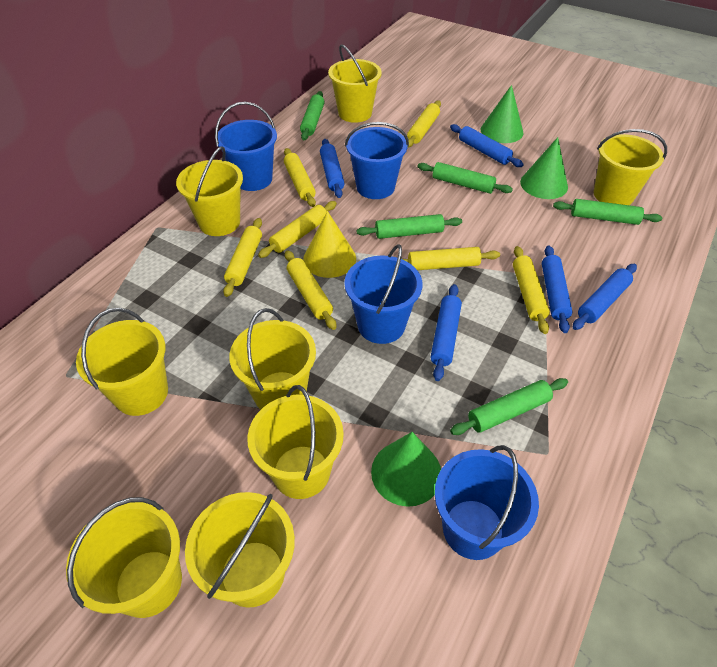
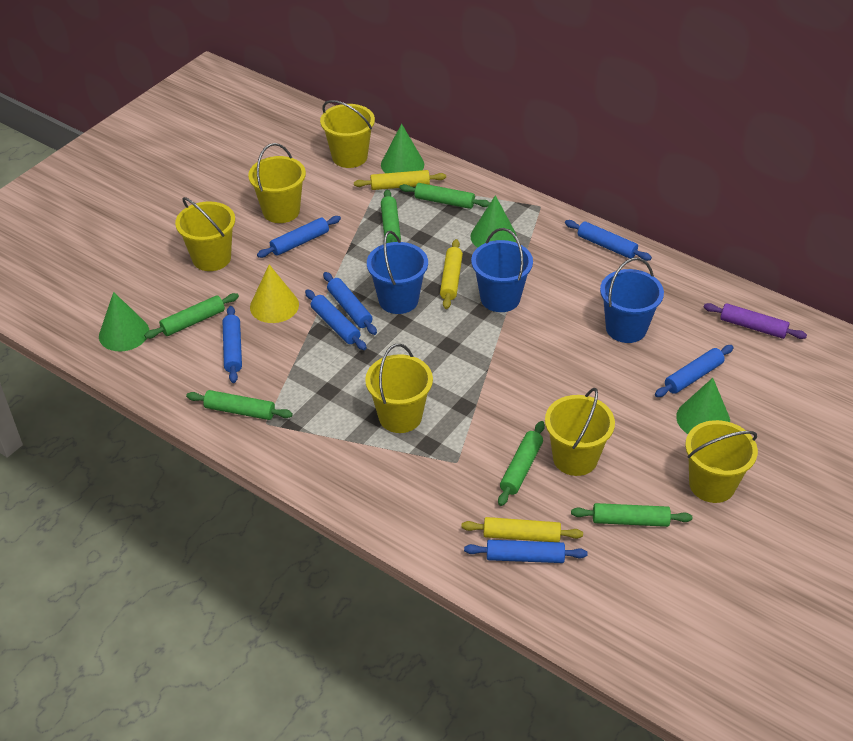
blue bucket: 4 -> 3
blue rolling pin: 5 -> 7
green cone: 3 -> 4
green rolling pin: 5 -> 6
purple rolling pin: 0 -> 1
yellow bucket: 8 -> 6
yellow rolling pin: 7 -> 3

